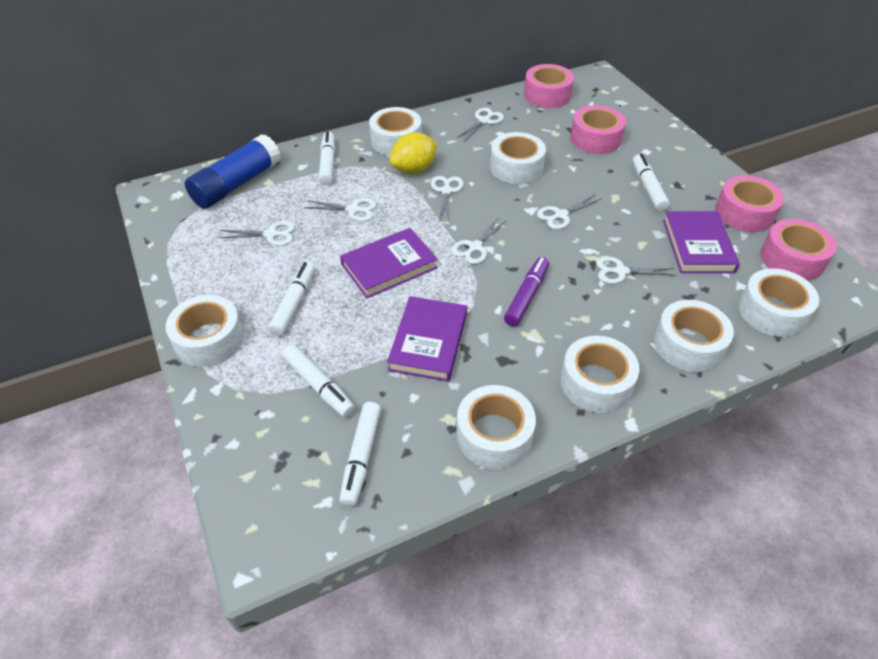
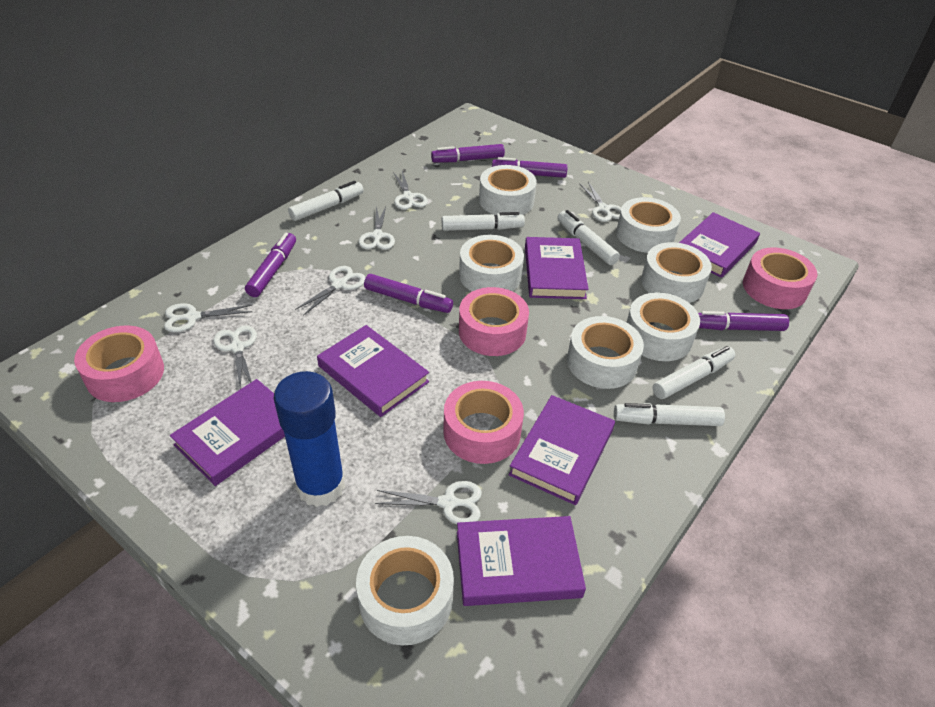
purple book: 3 -> 6
purple marker: 1 -> 5
yellow lemon: 1 -> 0

